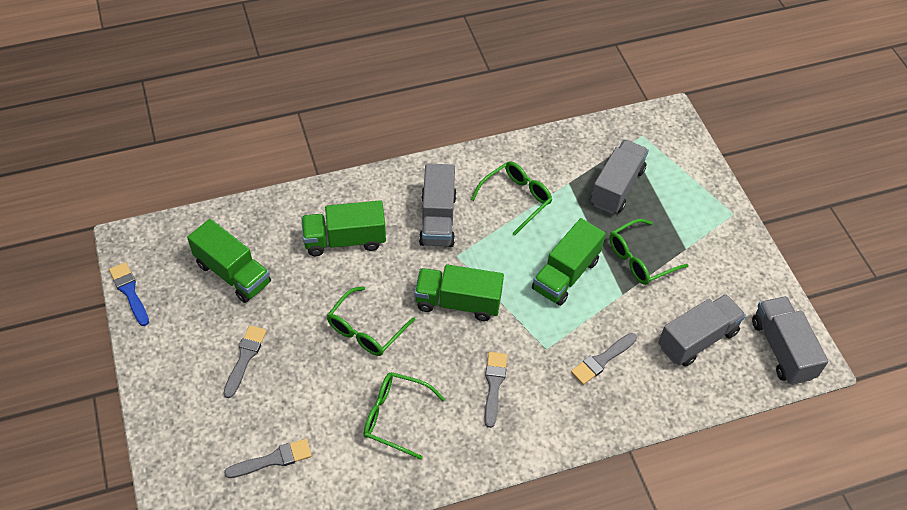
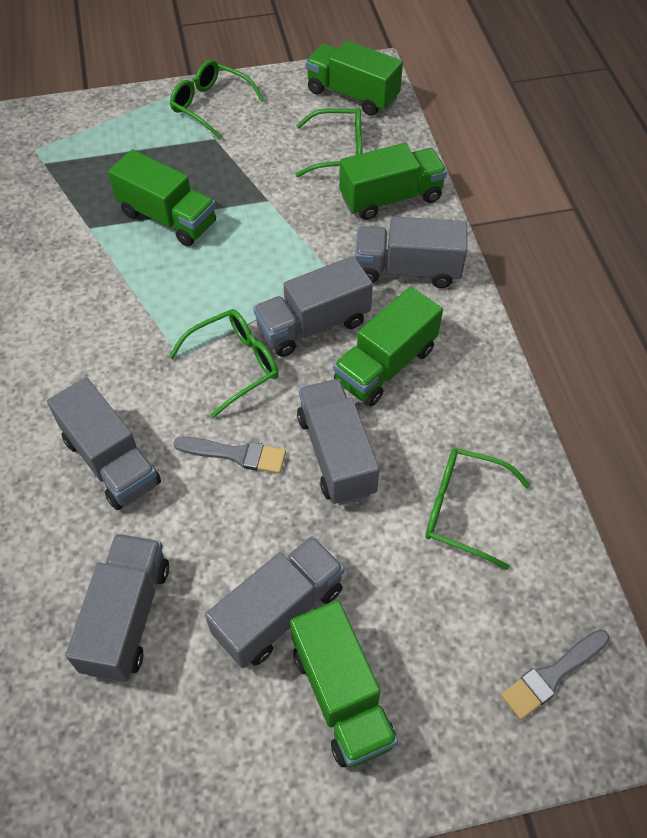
blue brush: 1 -> 0
green truck: 4 -> 5
grey brush: 4 -> 2
grey truck: 4 -> 6

